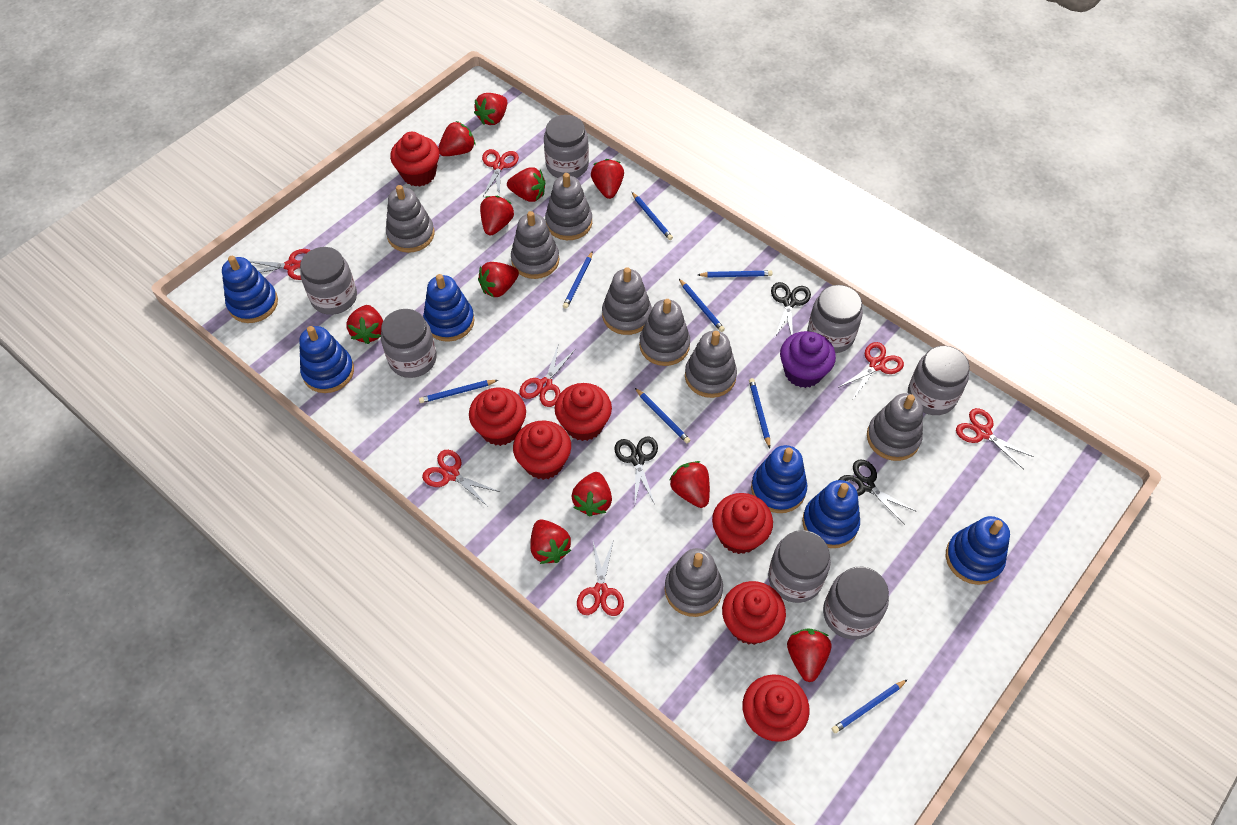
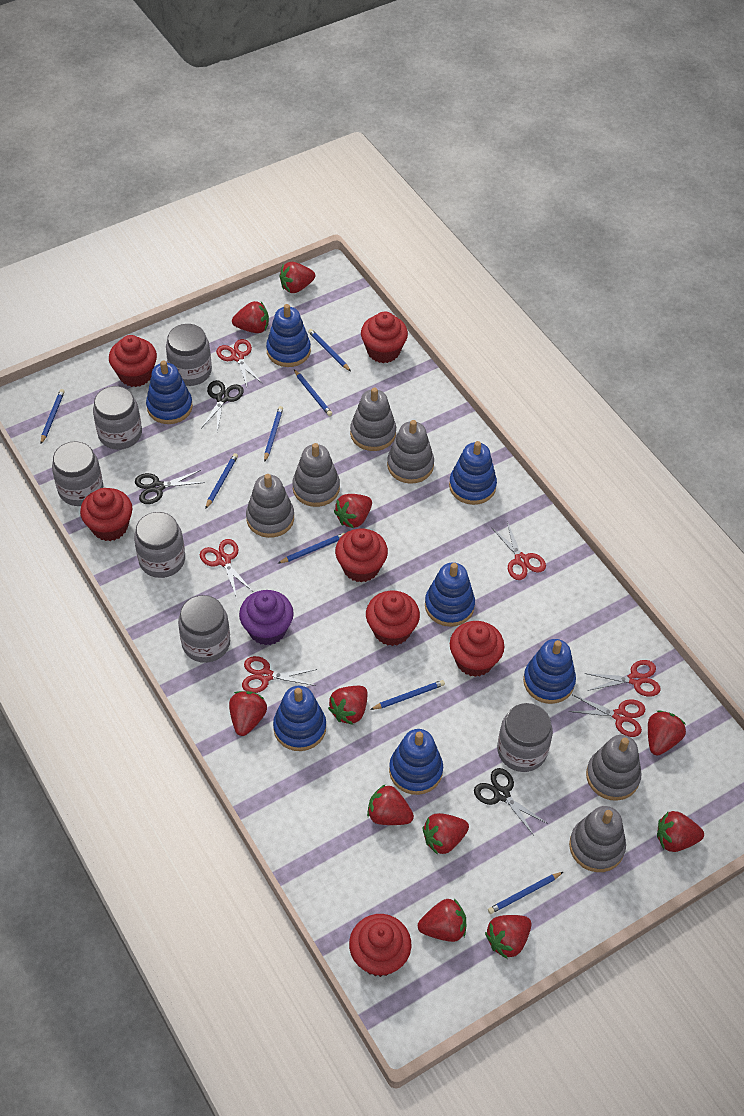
blue stacking toy: 6 -> 7
grey jar: 7 -> 6
grey stacking toy: 8 -> 6
red scissors: 7 -> 6

